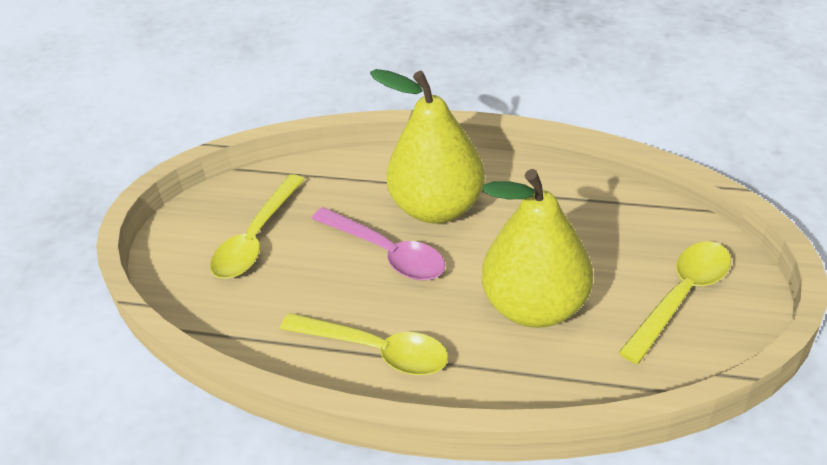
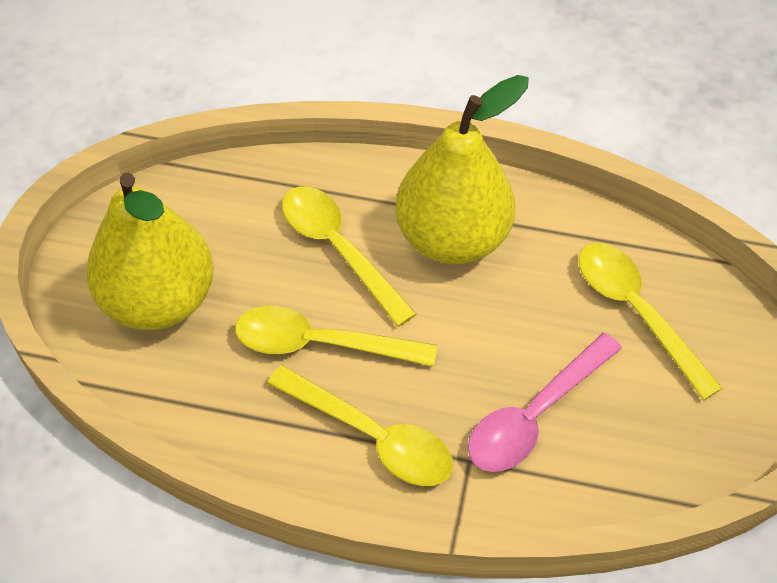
yellow spoon: 3 -> 4

